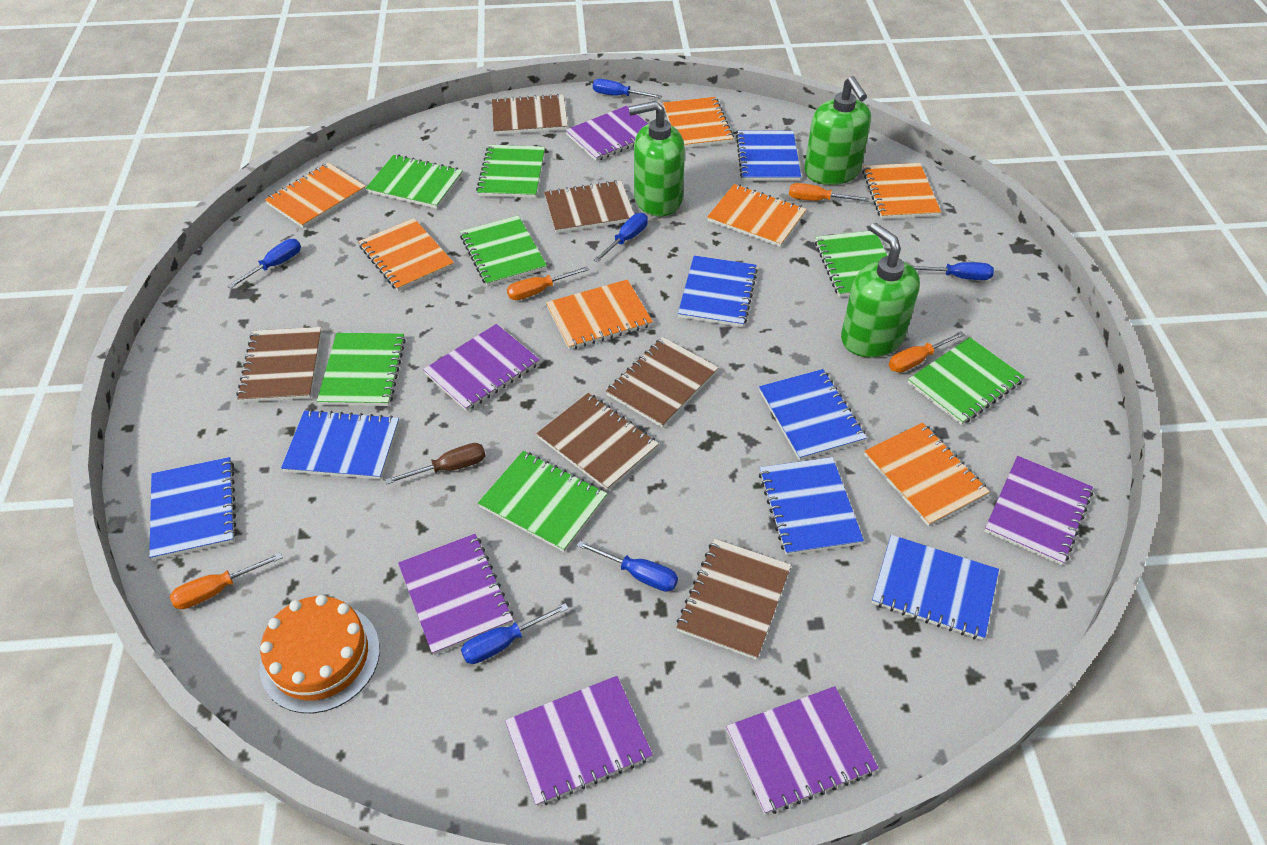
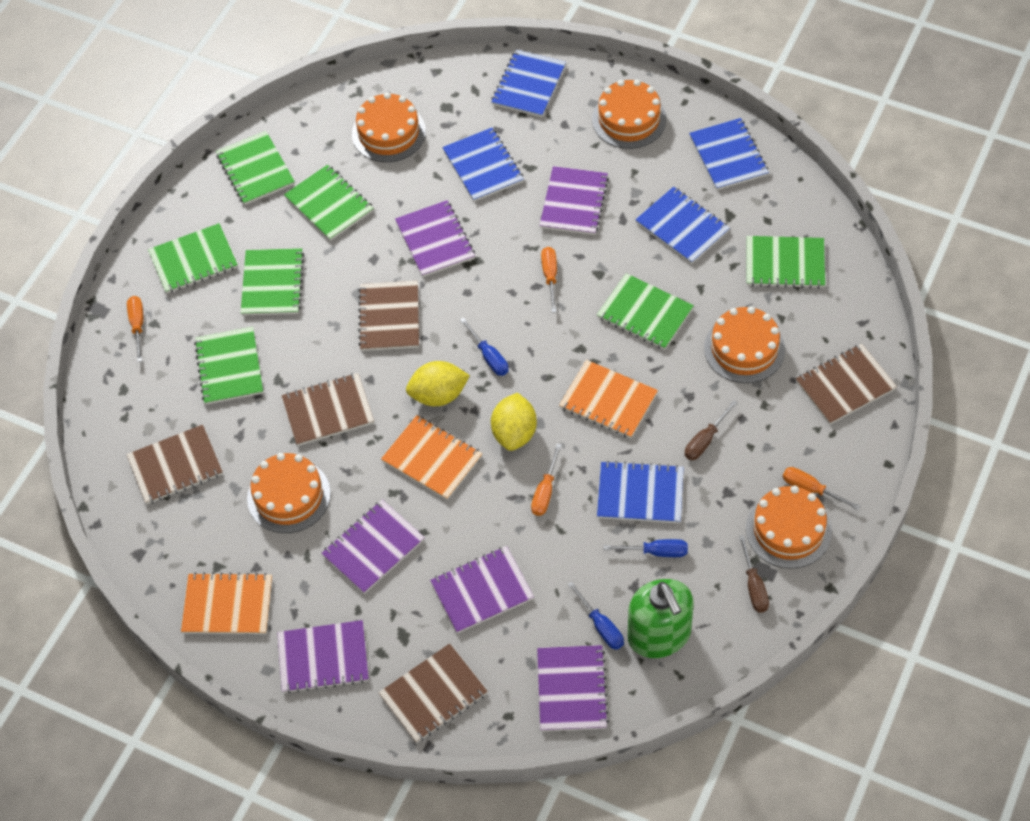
blue notebook: 7 -> 5
blue screwdriver: 6 -> 3
brown notebook: 6 -> 5
brown screwdriver: 1 -> 2
green soap dispenser: 3 -> 1
orange cake: 1 -> 5
orange notebook: 7 -> 3
yellow lemon: 0 -> 2

